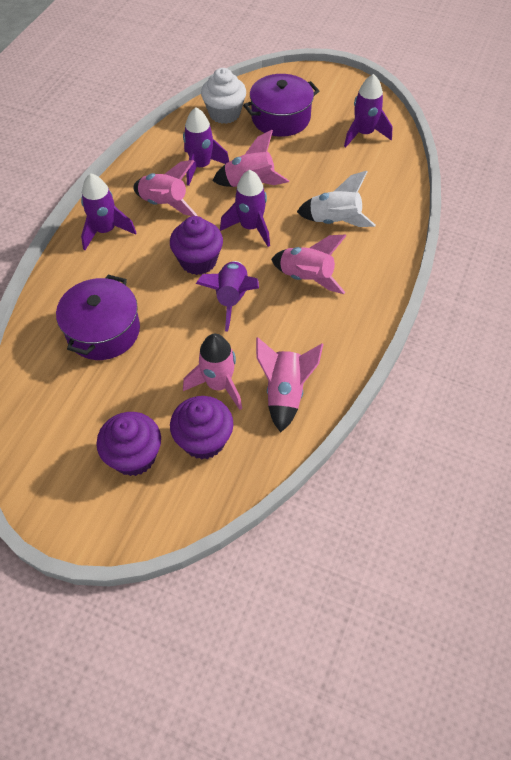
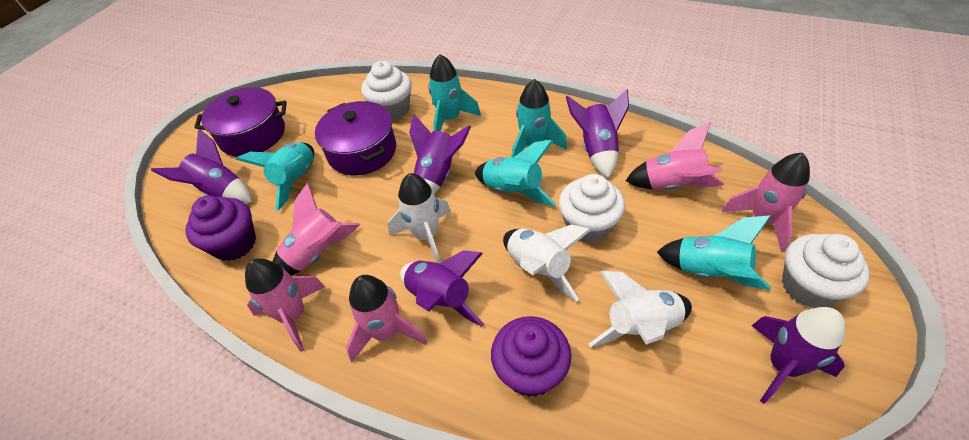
purple cupcake: 3 -> 2
turquoise rocket: 0 -> 5
white cupcake: 1 -> 3
white rocket: 1 -> 3

